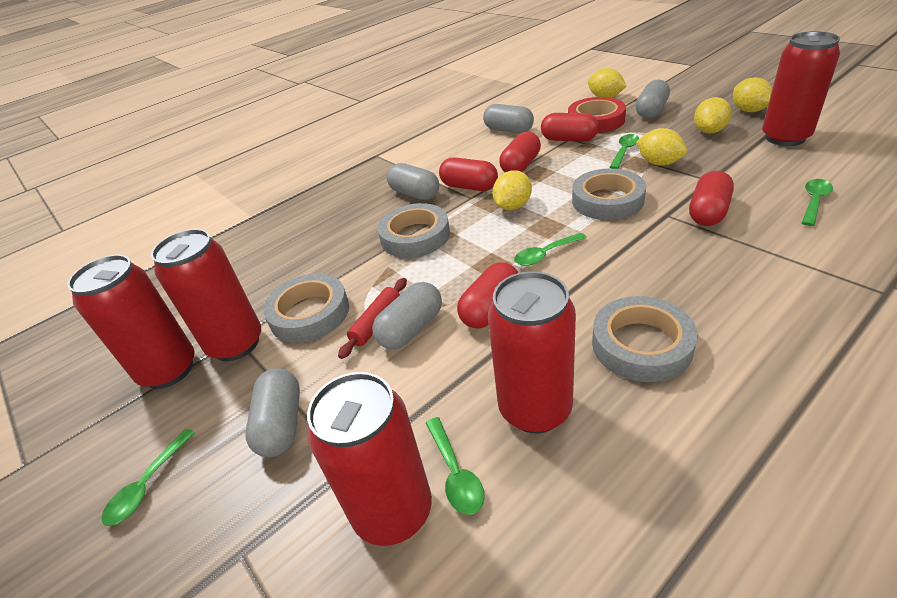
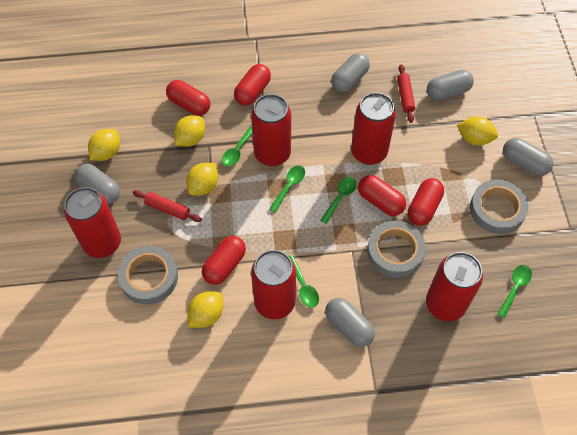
grey tape: 4 -> 3
red rolling pin: 1 -> 2
red tape: 1 -> 0

